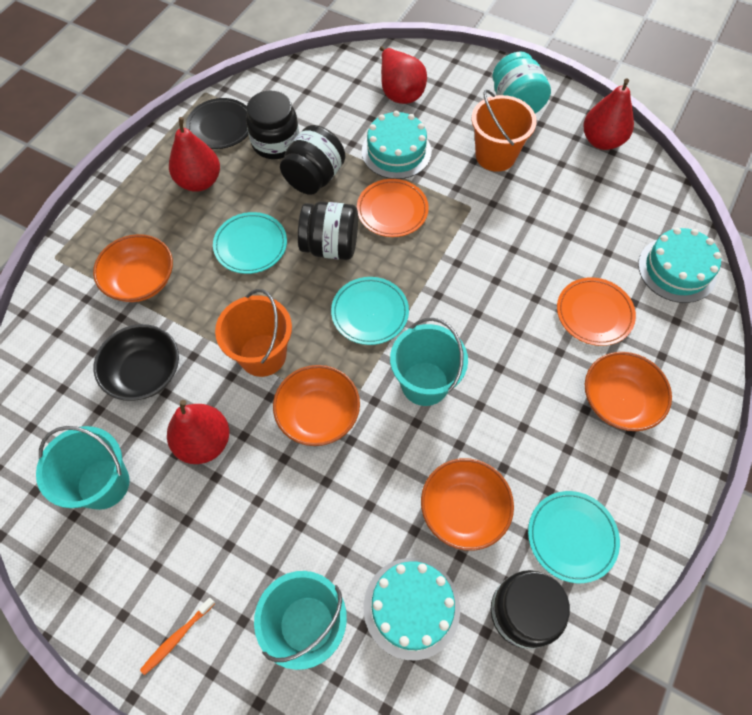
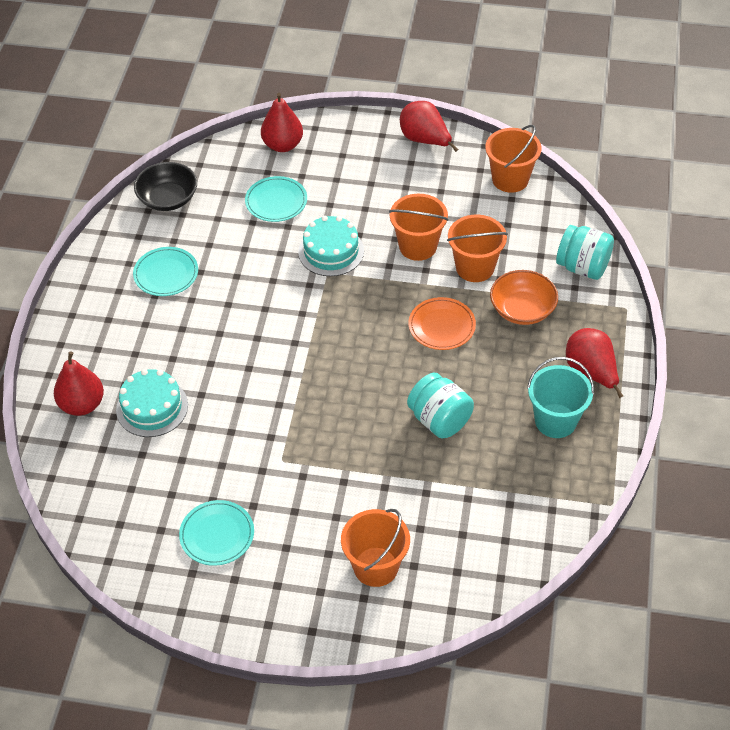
black jar: 4 -> 0
black plate: 1 -> 0
orange bowl: 4 -> 1
orange bucket: 2 -> 4
orange plate: 2 -> 1
orange toothbrush: 1 -> 0
turquoise bucket: 3 -> 1
turquoise cake: 3 -> 2
turquoise jar: 1 -> 2

